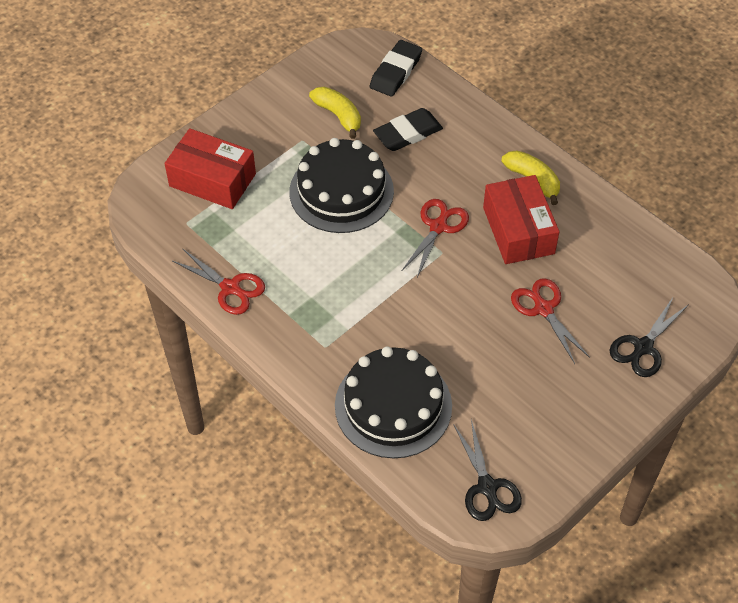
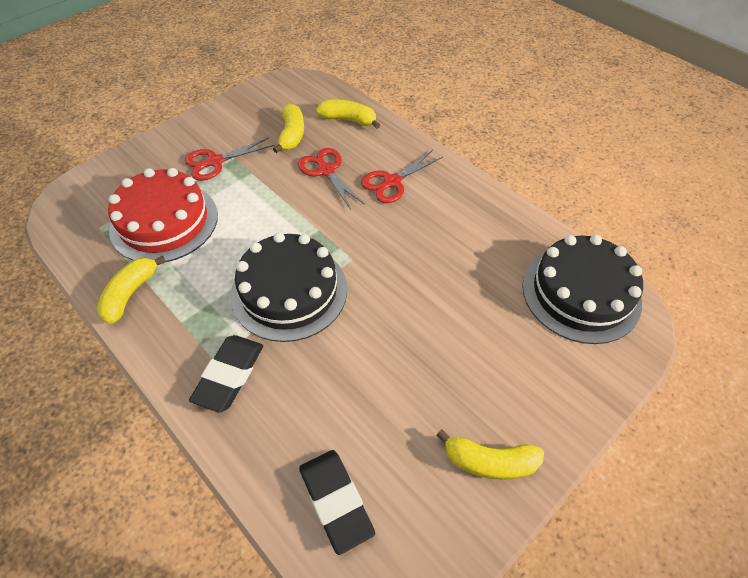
black scissors: 2 -> 0
red box: 2 -> 0
red cake: 0 -> 1
yellow banana: 2 -> 4

